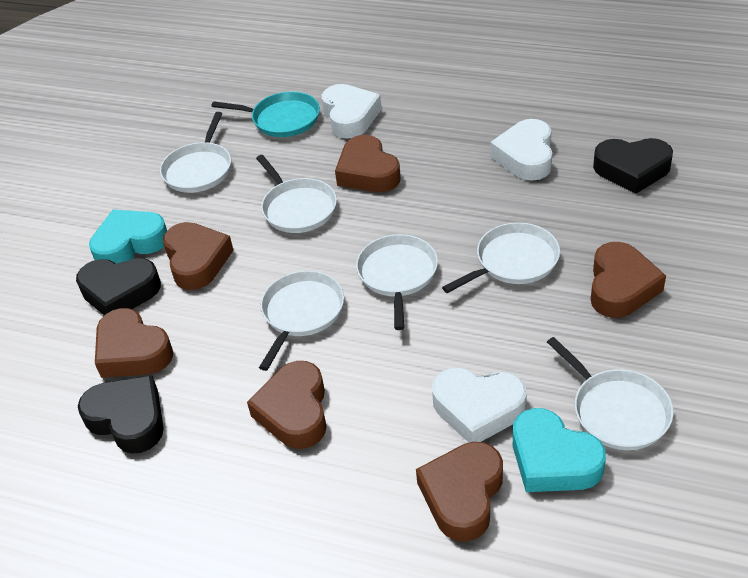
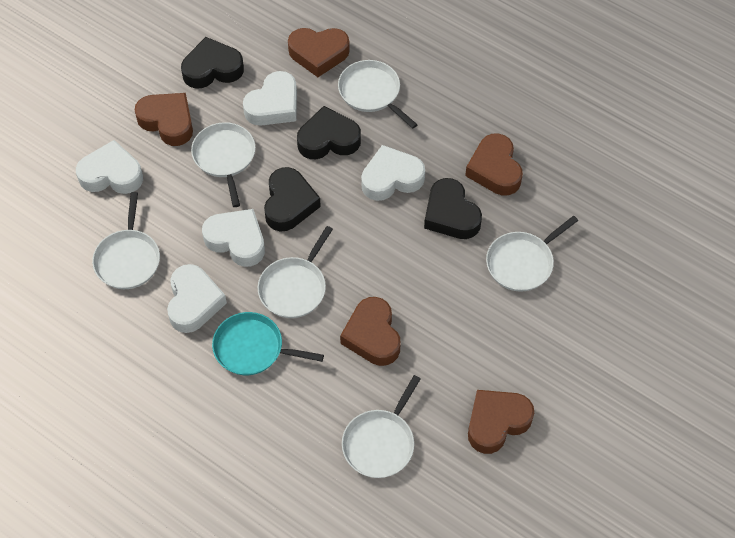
black heart: 3 -> 4
brown heart: 6 -> 5
turquoise heart: 2 -> 0
white heart: 3 -> 5

